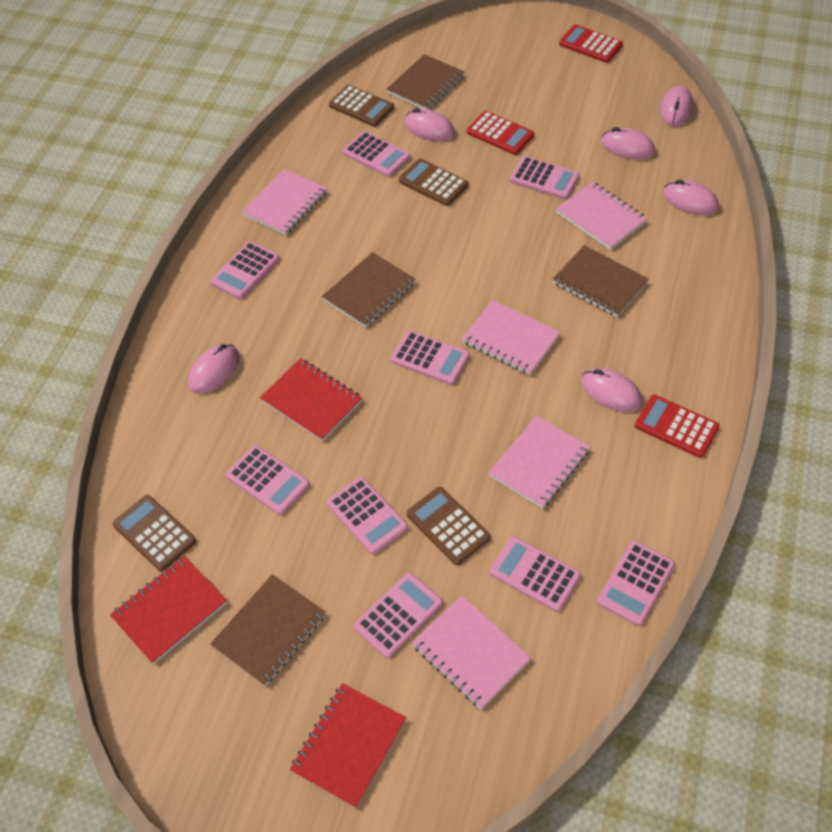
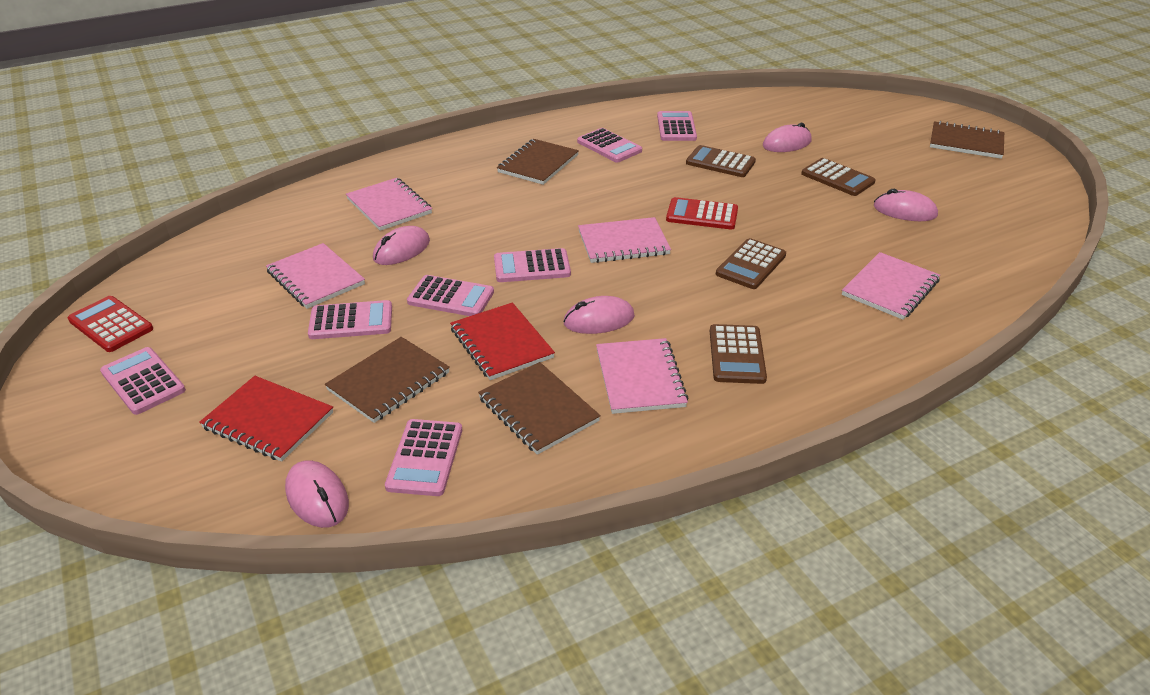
pink calculator: 9 -> 7
pink mouse: 6 -> 5
red calculator: 3 -> 2
red notebook: 3 -> 2

